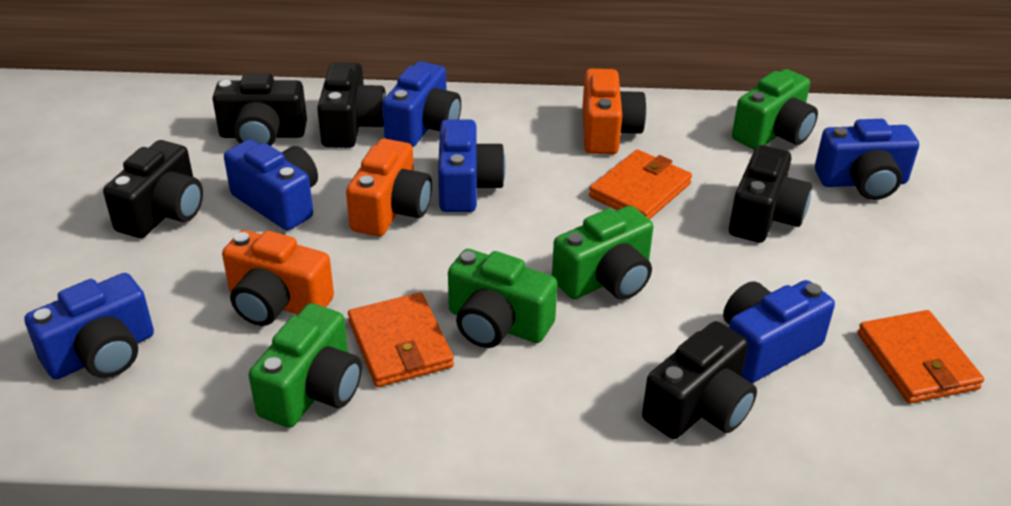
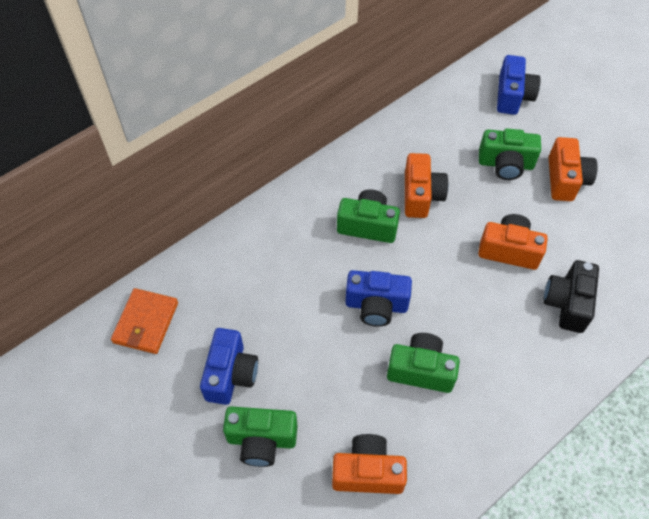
black camera: 5 -> 1
blue camera: 6 -> 3
orange camera: 3 -> 4
orange wallet: 3 -> 1

